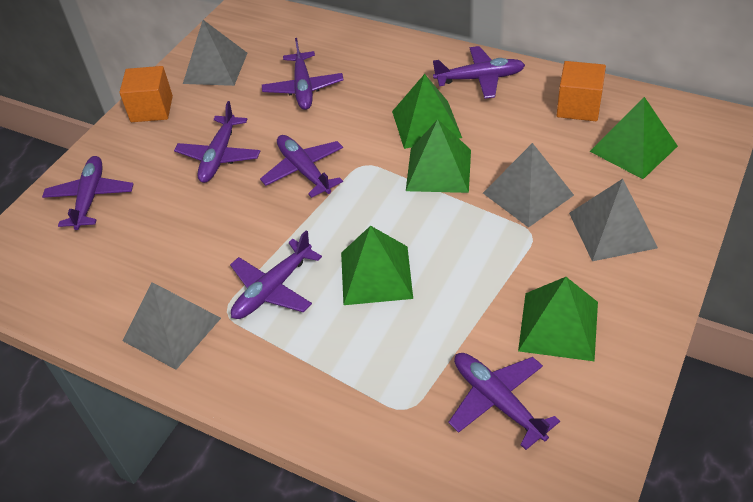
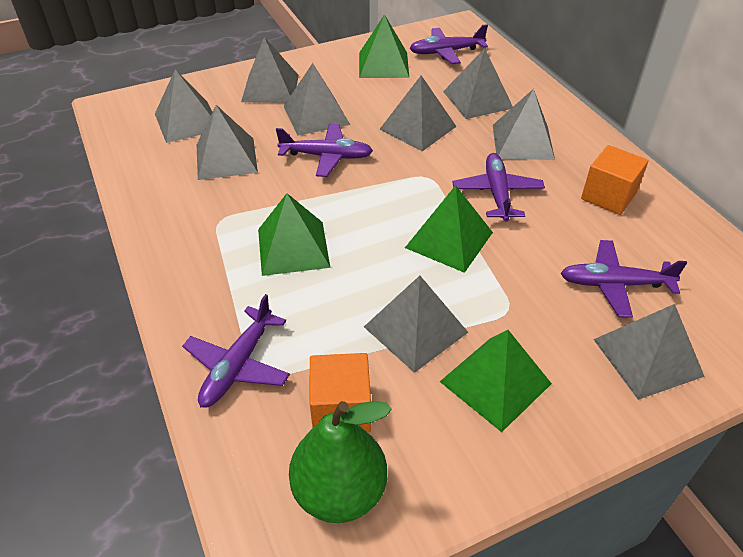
green pear: 0 -> 1
green pyramid: 5 -> 4
grey pyramid: 4 -> 9
purple plane: 7 -> 5

